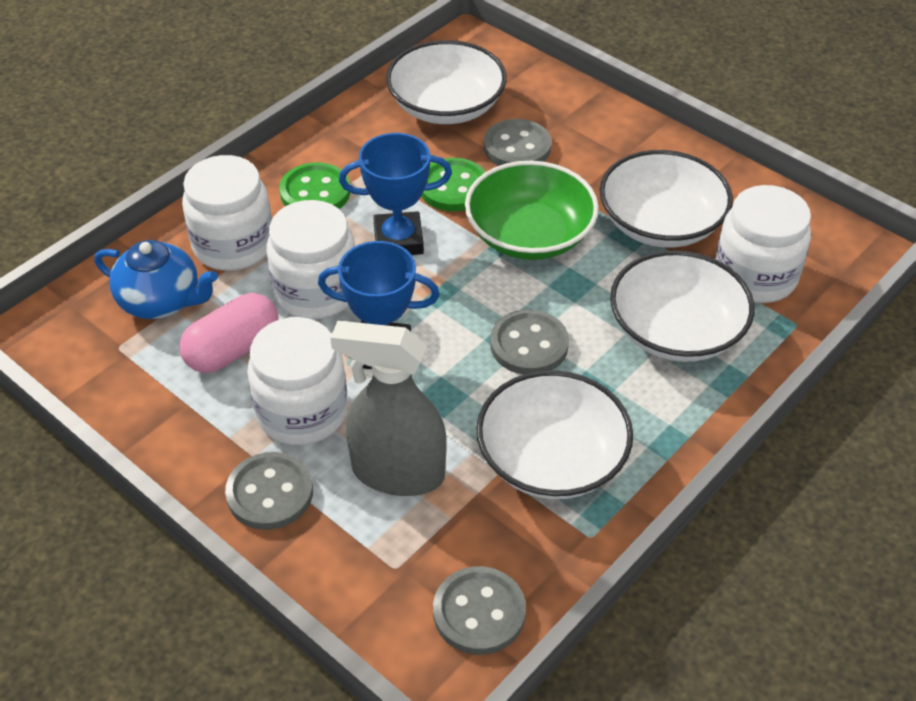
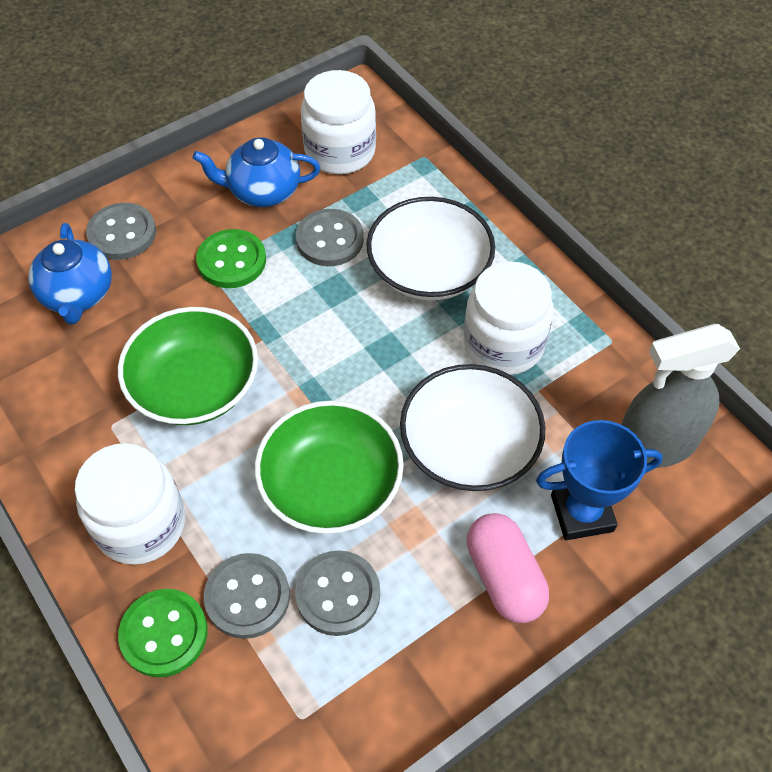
blue teapot: 1 -> 2
blue trophy: 2 -> 1
green bowl: 1 -> 2
white bowl: 4 -> 2
white jar: 4 -> 3

